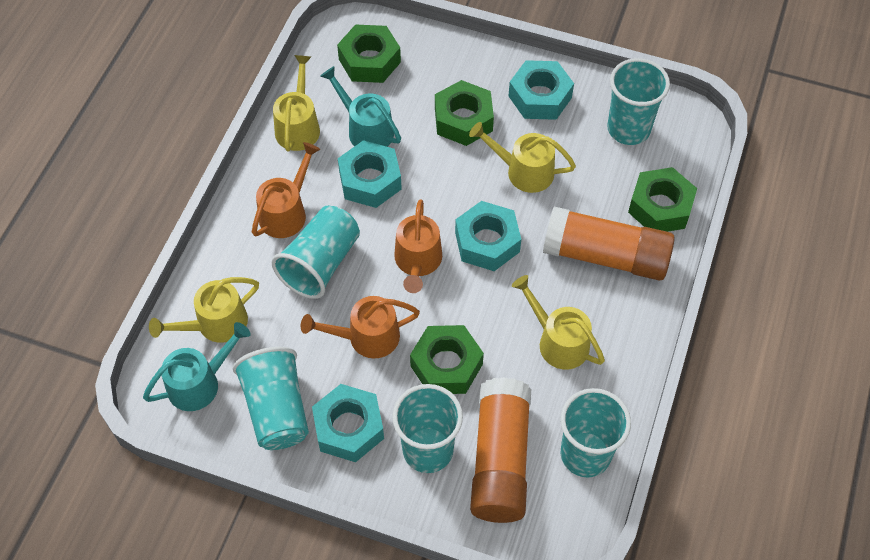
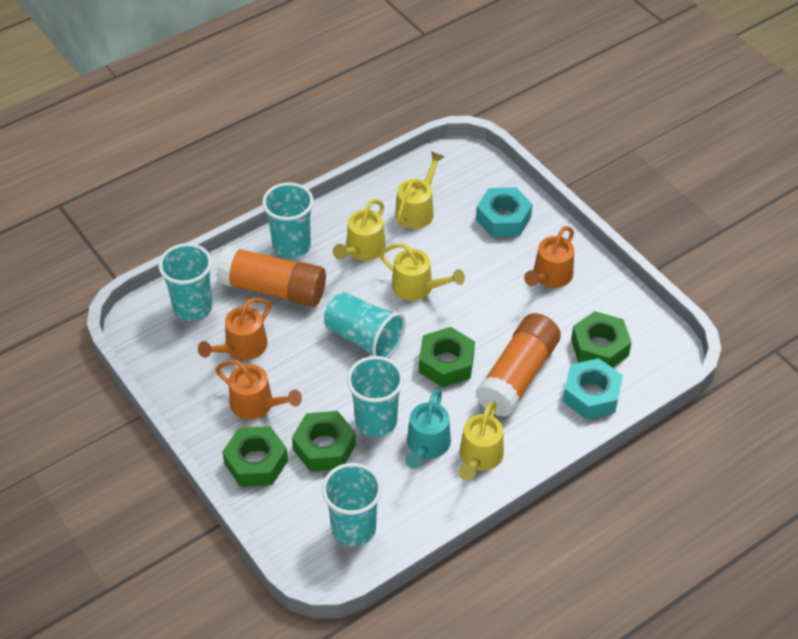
turquoise nut: 4 -> 2
turquoise watering can: 2 -> 1

